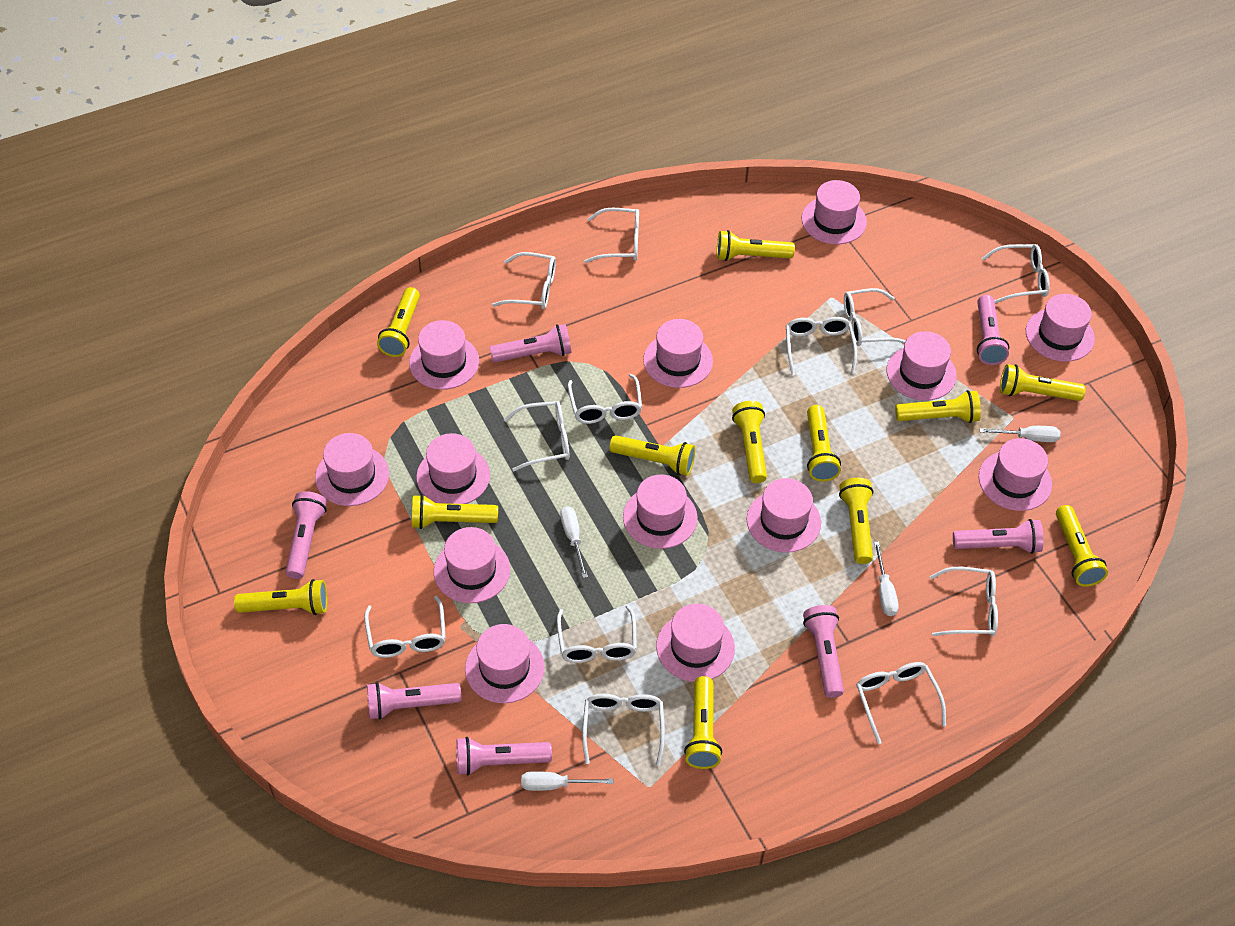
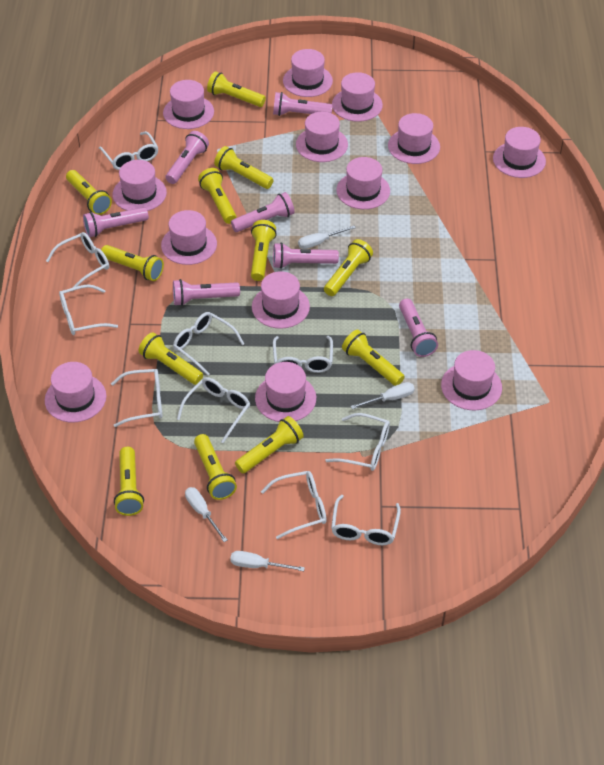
white glasses: 12 -> 10

